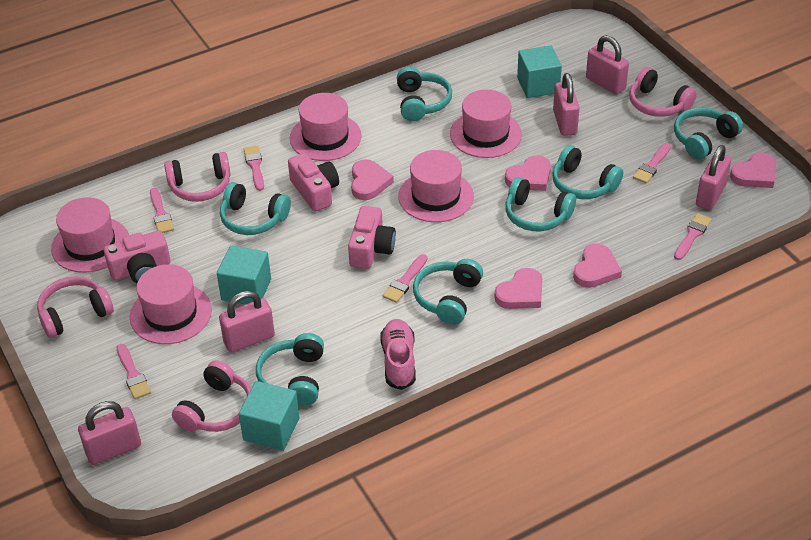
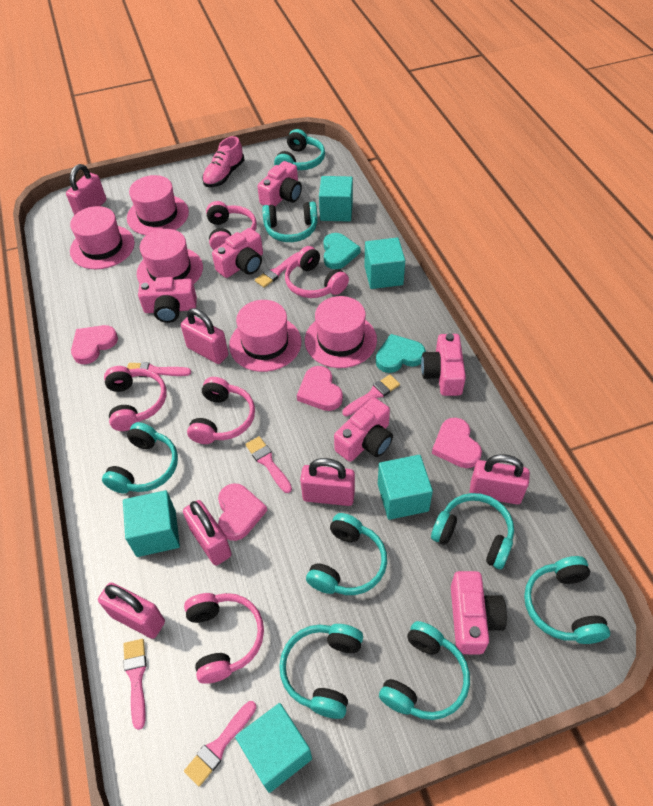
pink camera: 3 -> 6
pink headphones: 4 -> 5
pink heart: 5 -> 4
pink padlock: 5 -> 6
turquoise cube: 3 -> 5
turquoise headphones: 7 -> 8
turquoise heart: 0 -> 2

